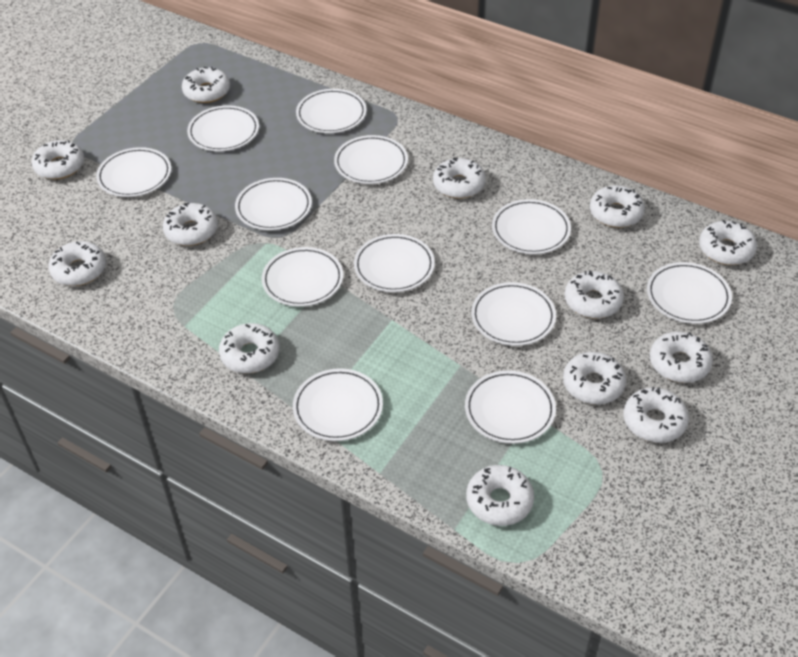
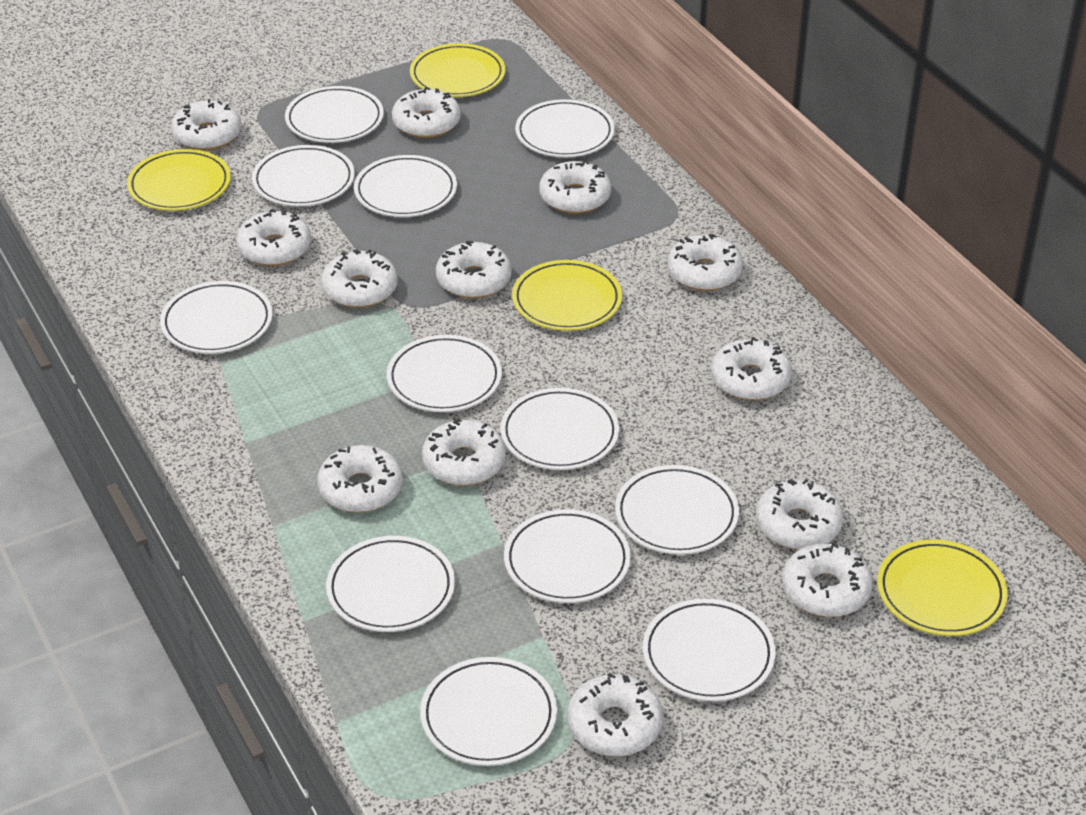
yellow plate: 0 -> 4

